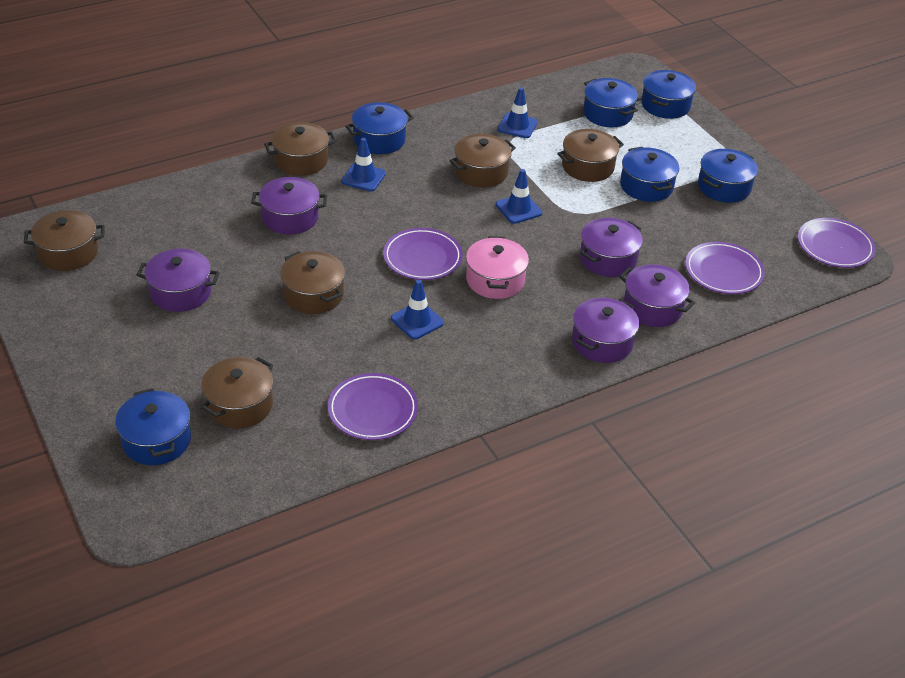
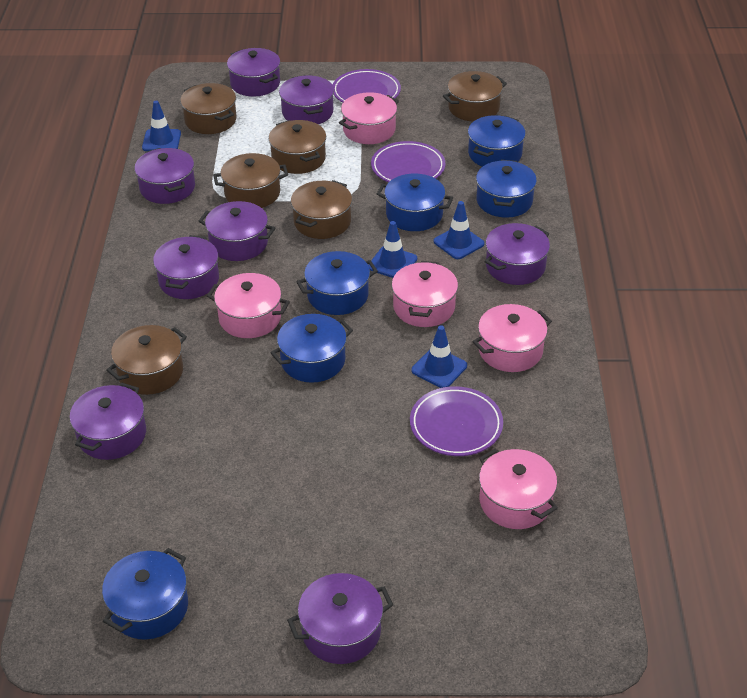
pink pot: 1 -> 5
purple plate: 4 -> 3
purple pot: 5 -> 8

